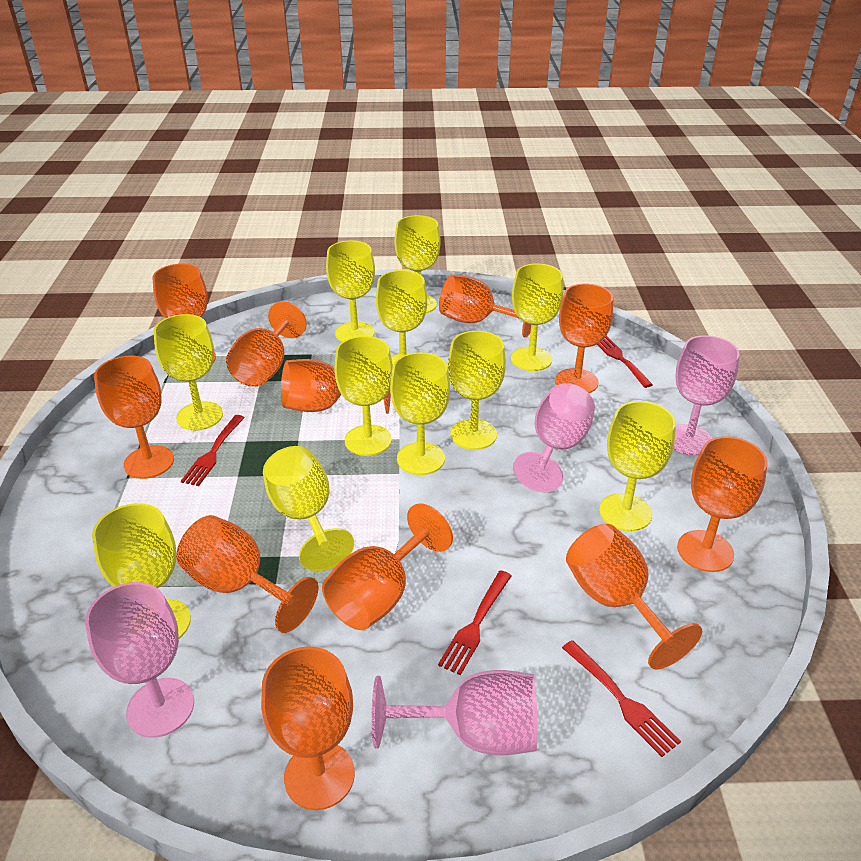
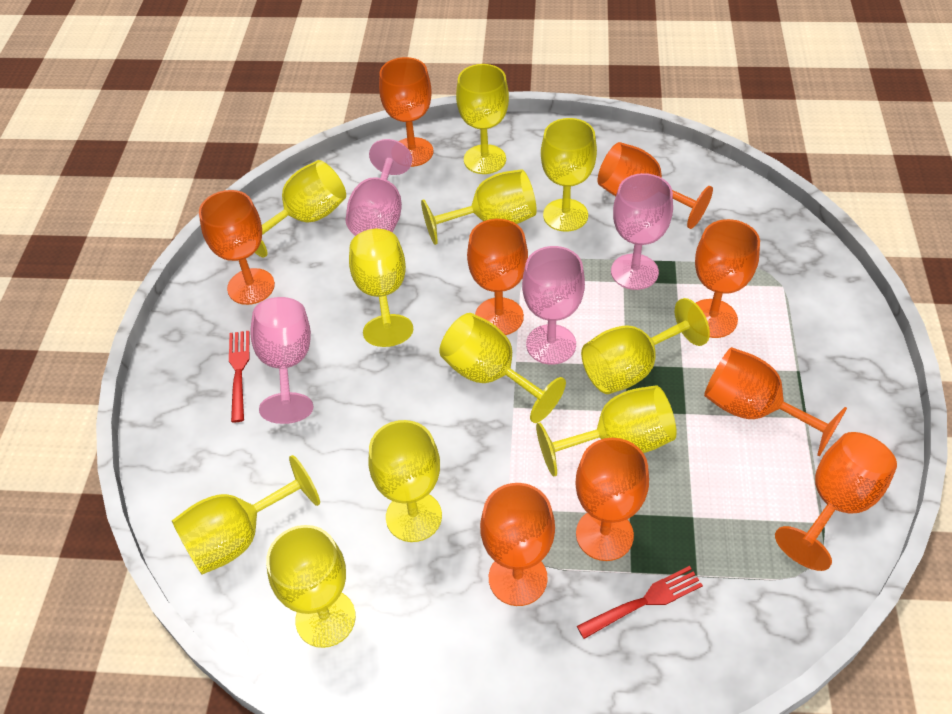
orange goblet: 11 -> 9
red fork: 4 -> 2

